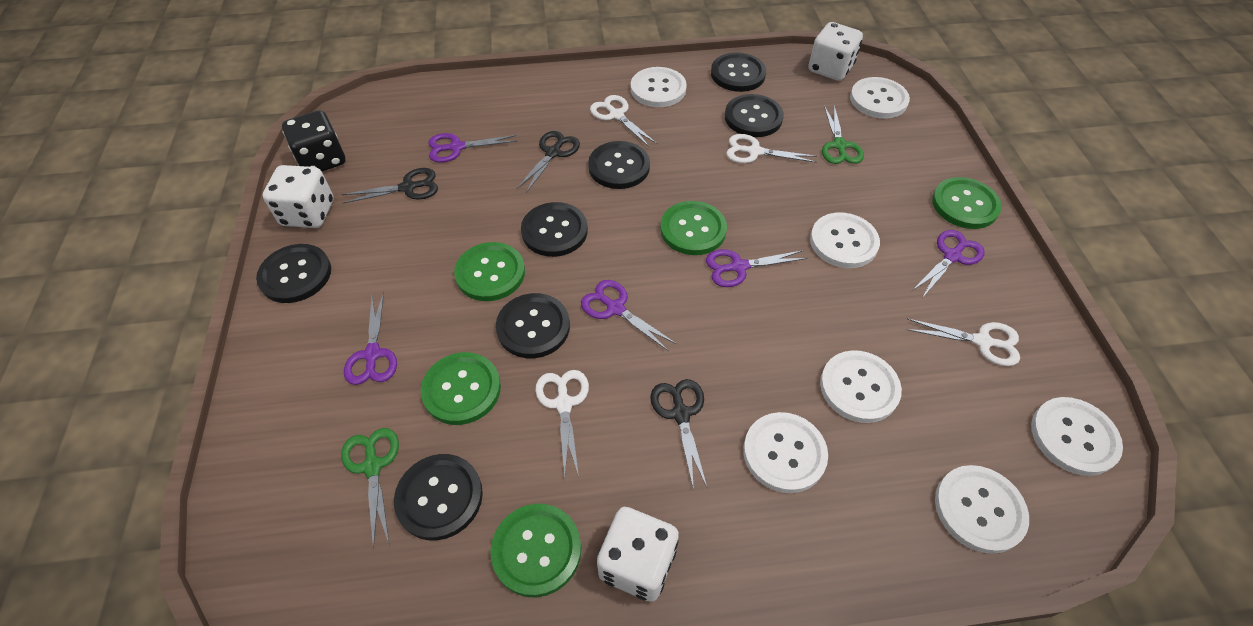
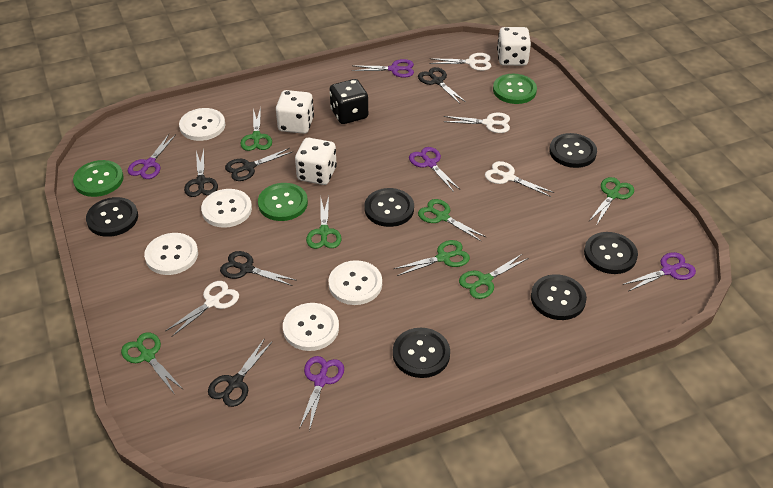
black button: 7 -> 6
black scissors: 3 -> 5
green button: 5 -> 3
green scissors: 2 -> 7
white button: 7 -> 5

